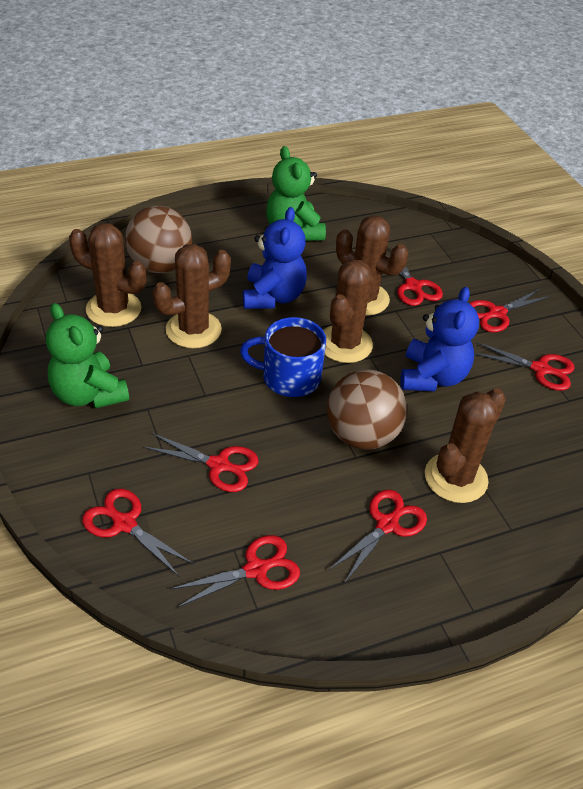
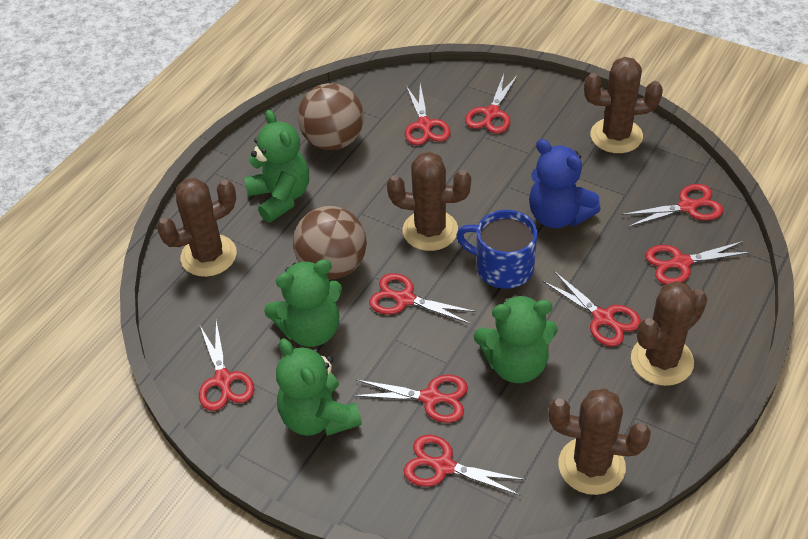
blue teddy bear: 2 -> 1
green teddy bear: 2 -> 4
red scissors: 7 -> 9

